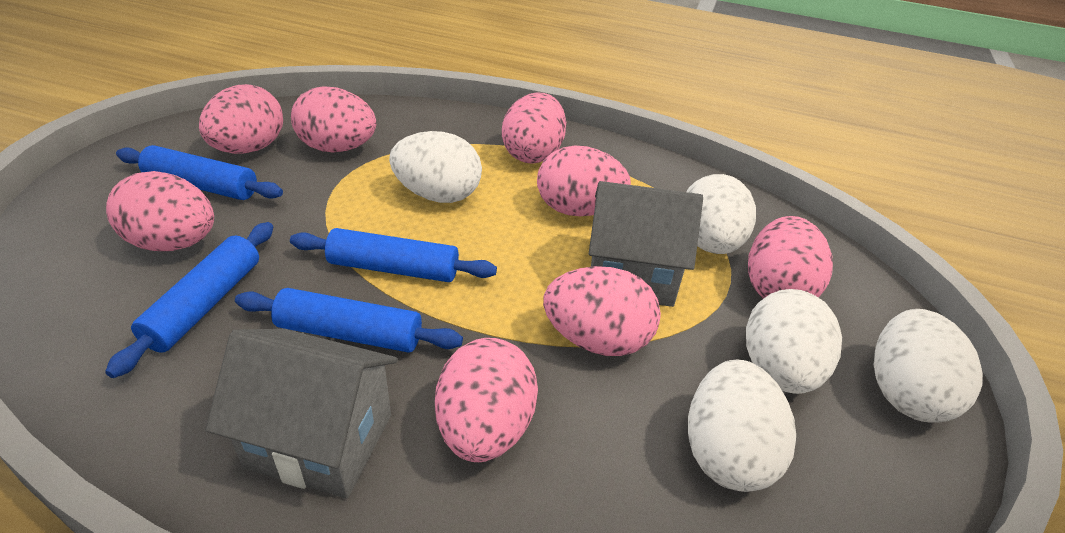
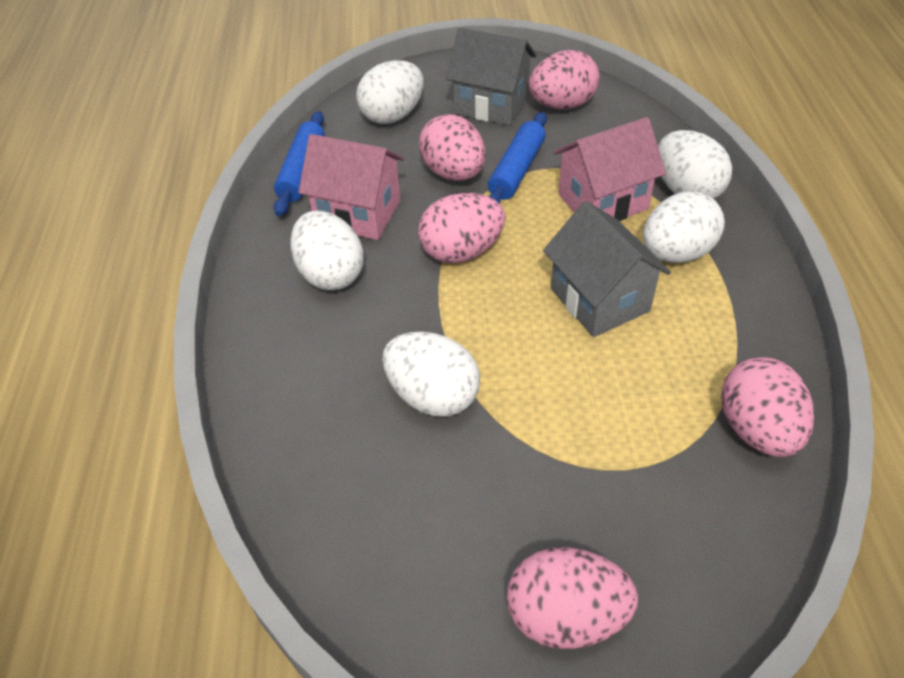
blue rolling pin: 4 -> 2
pink egg: 8 -> 5
pink house: 0 -> 2

